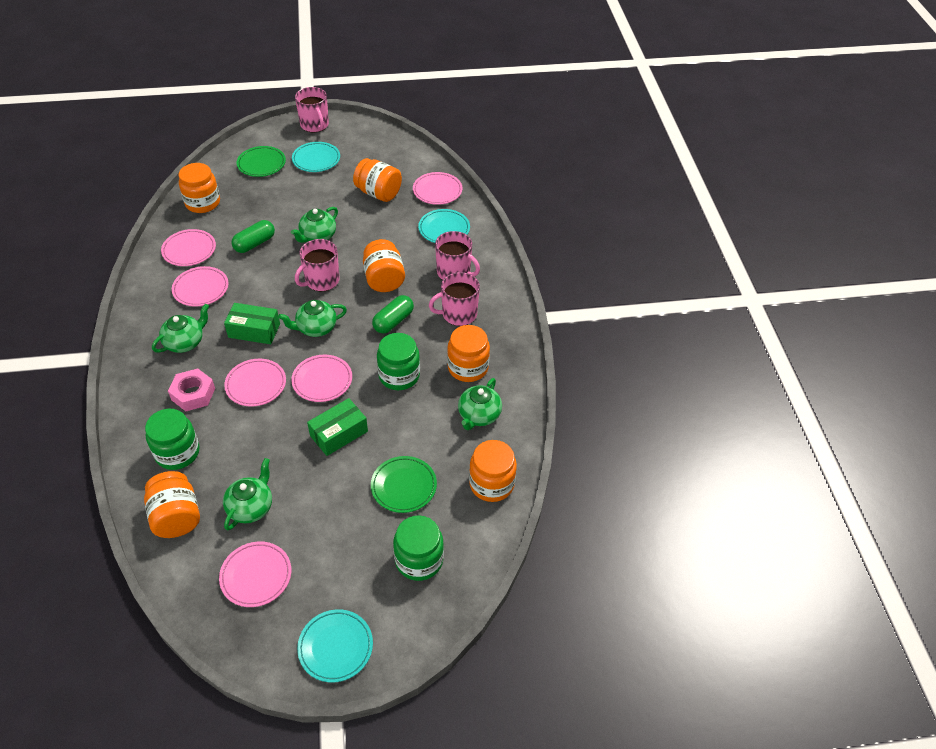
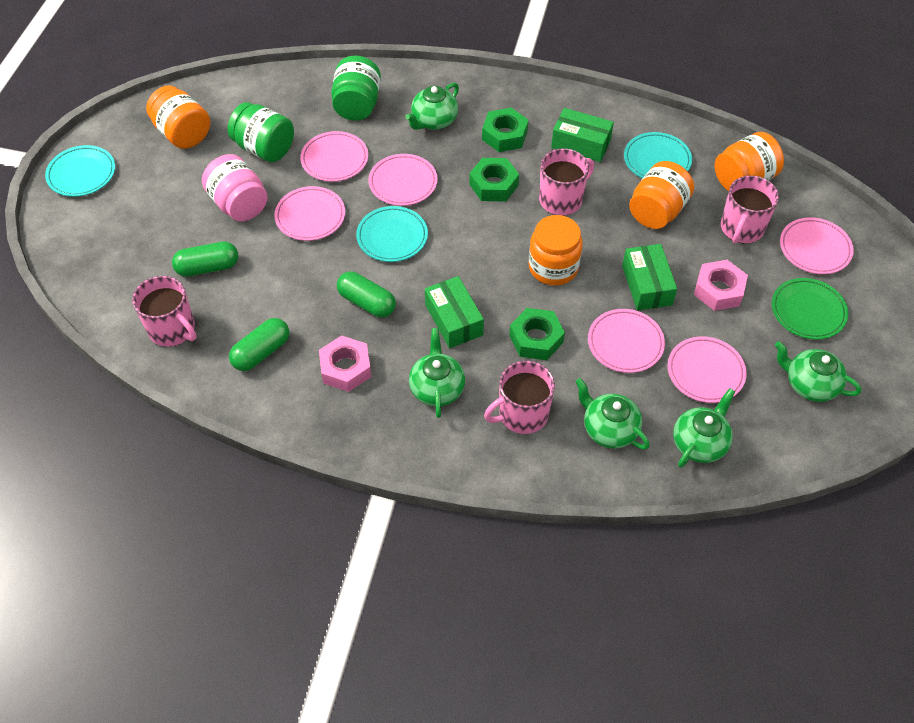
green box: 2 -> 3
green capsule: 2 -> 3
green jar: 3 -> 2
green nut: 0 -> 3
green plate: 2 -> 1
orange jar: 6 -> 4
pink jar: 0 -> 1
pink nut: 1 -> 2

